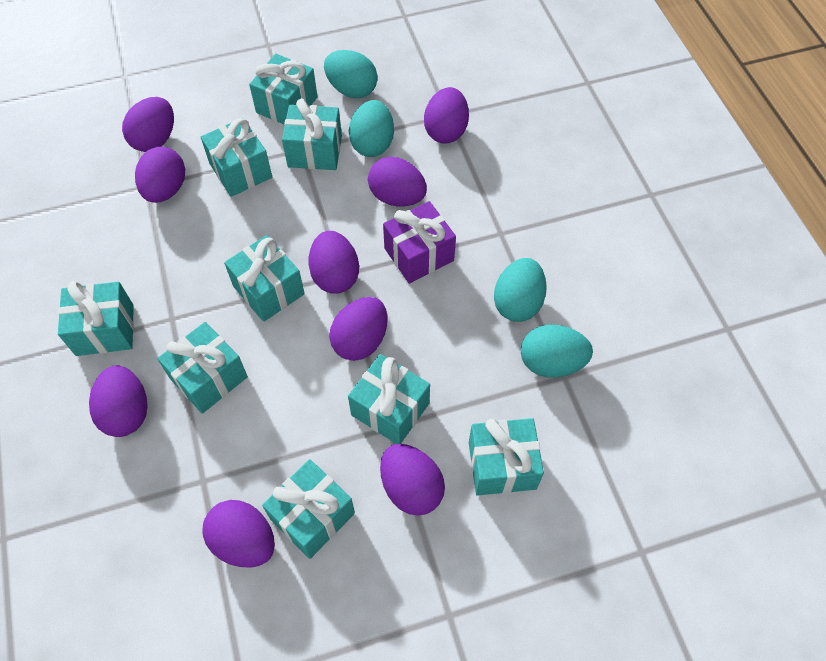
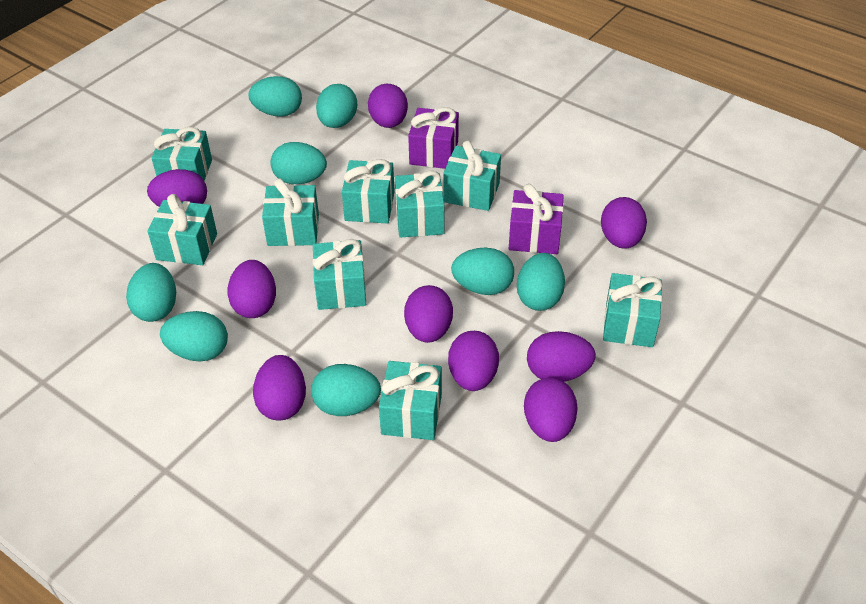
purple gift: 1 -> 2
turquoise egg: 4 -> 8

